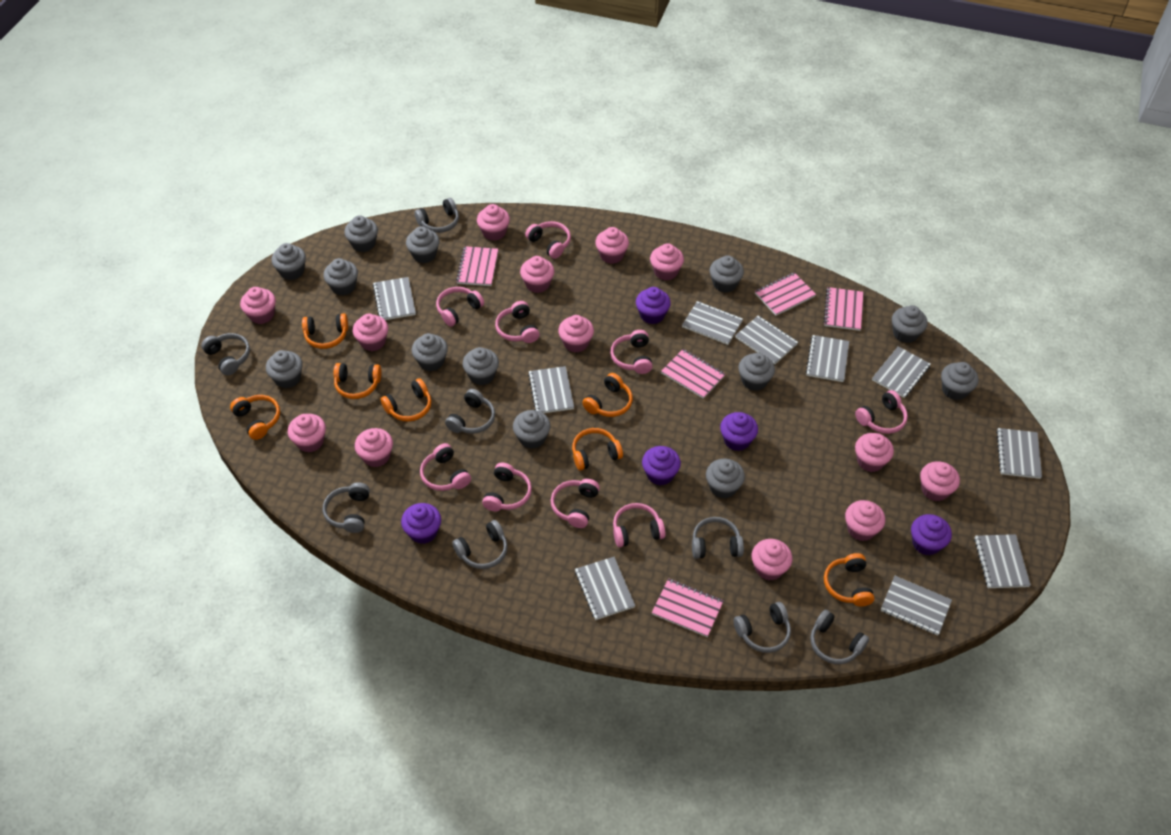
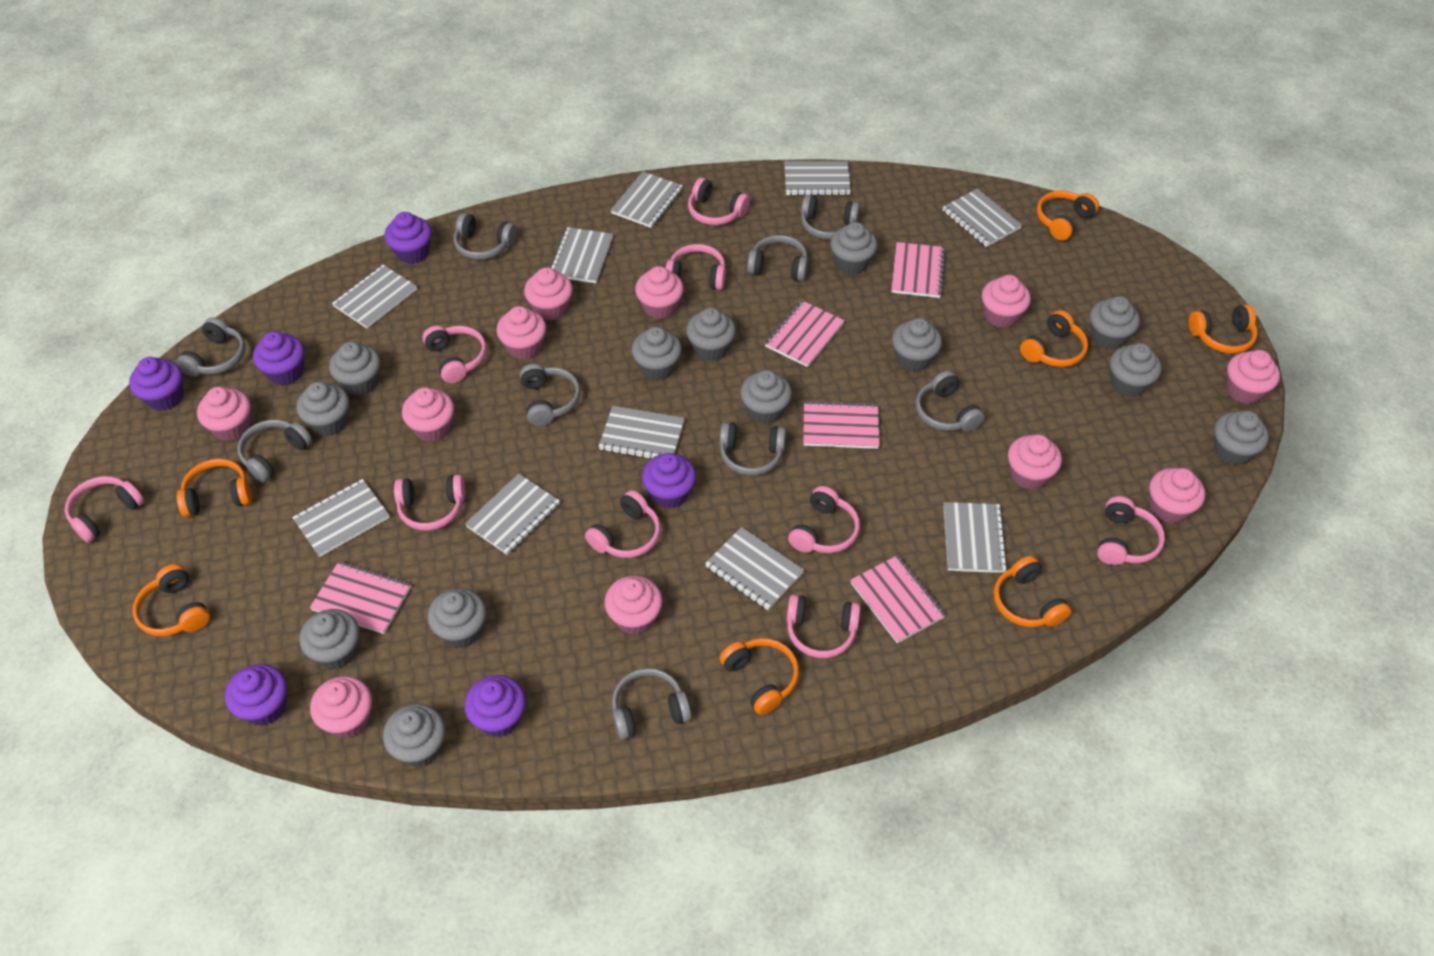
grey headphones: 8 -> 9
pink cupcake: 13 -> 11
purple cupcake: 5 -> 6

